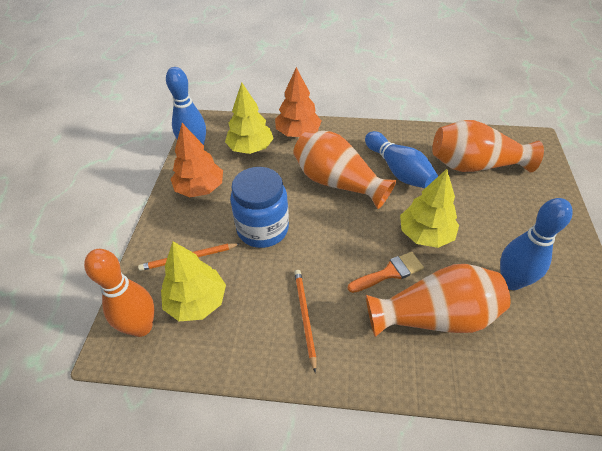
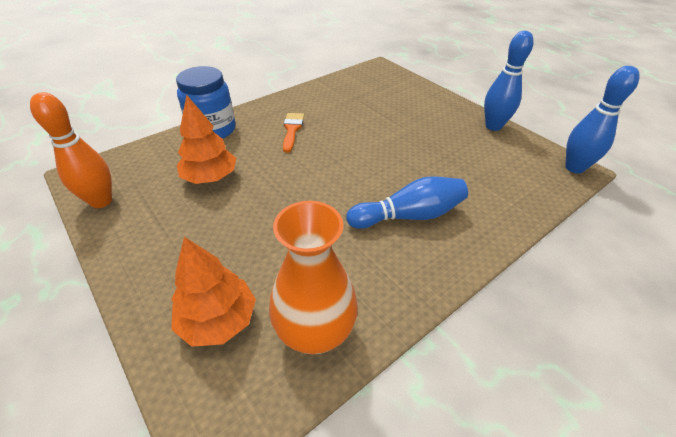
orange pencil: 2 -> 0
orange vase: 3 -> 1
yellow tree: 3 -> 0

